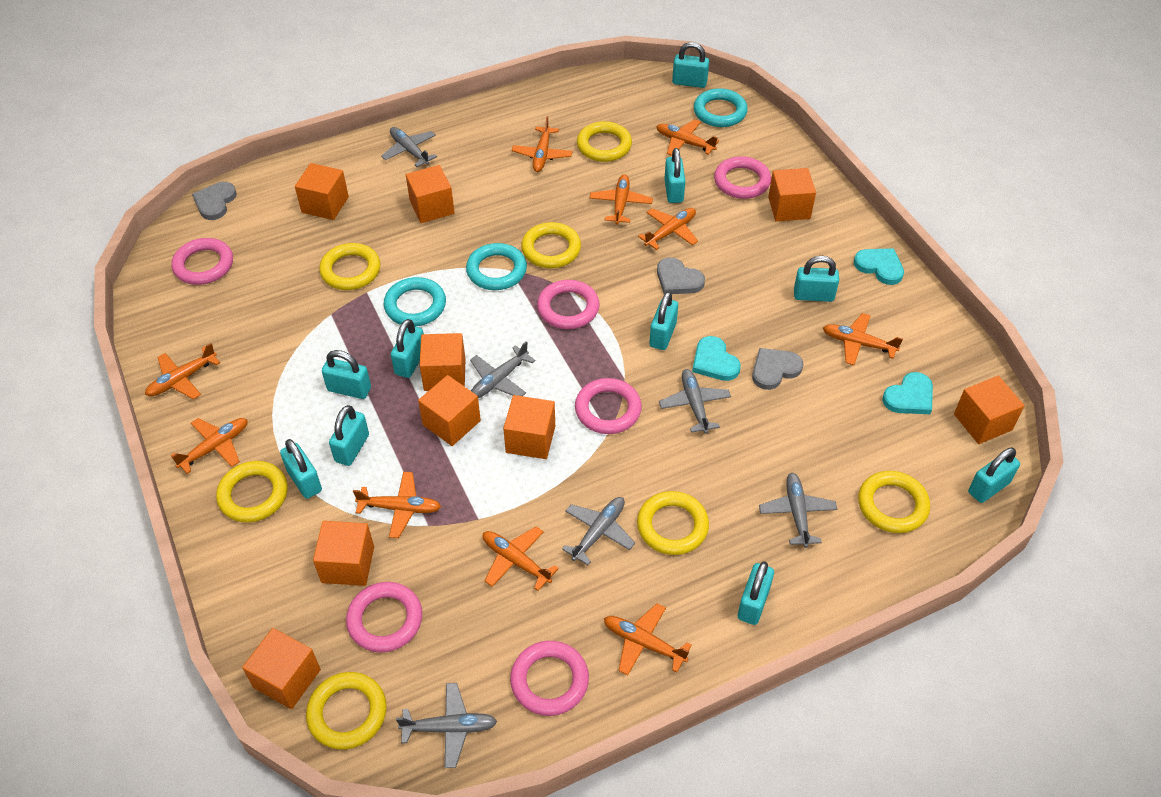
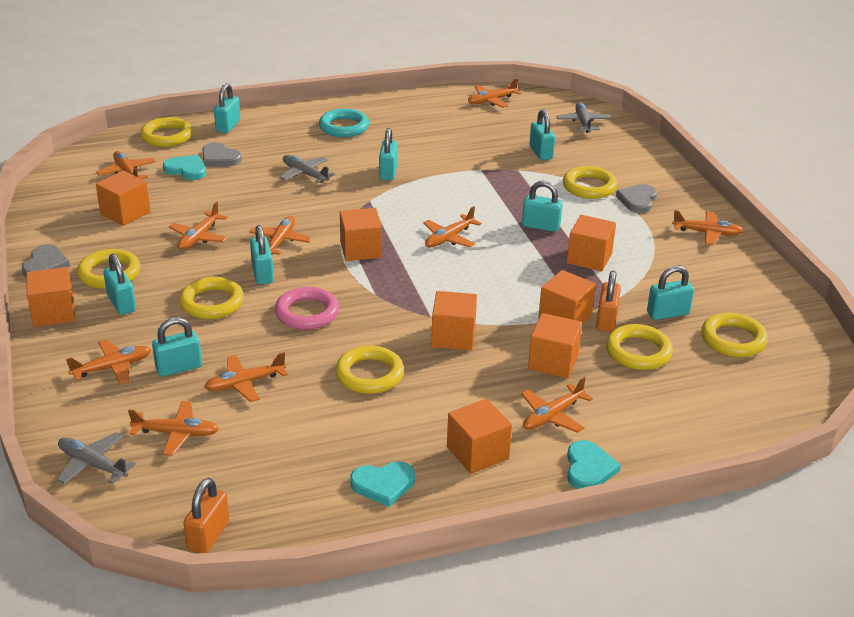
grey plane: 6 -> 3
orange cube: 9 -> 8
orange padlock: 0 -> 2
pink ring: 6 -> 1
turquoise padlock: 10 -> 8
turquoise ring: 3 -> 1

